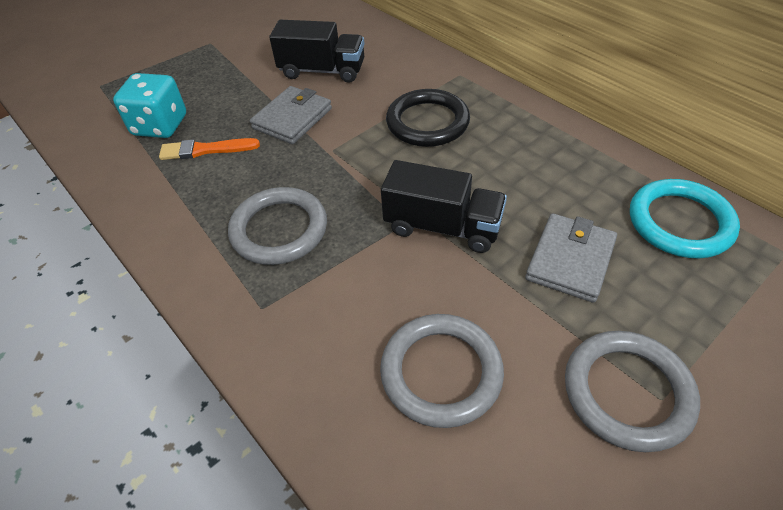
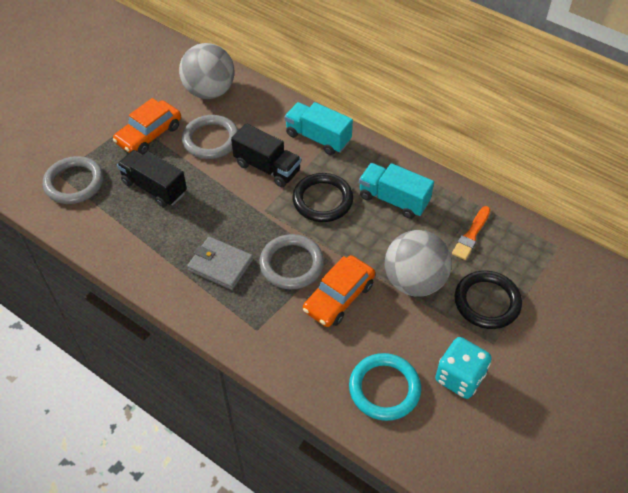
black ring: 1 -> 2
grey ball: 0 -> 2
grey wallet: 2 -> 1
orange car: 0 -> 2
turquoise truck: 0 -> 2

